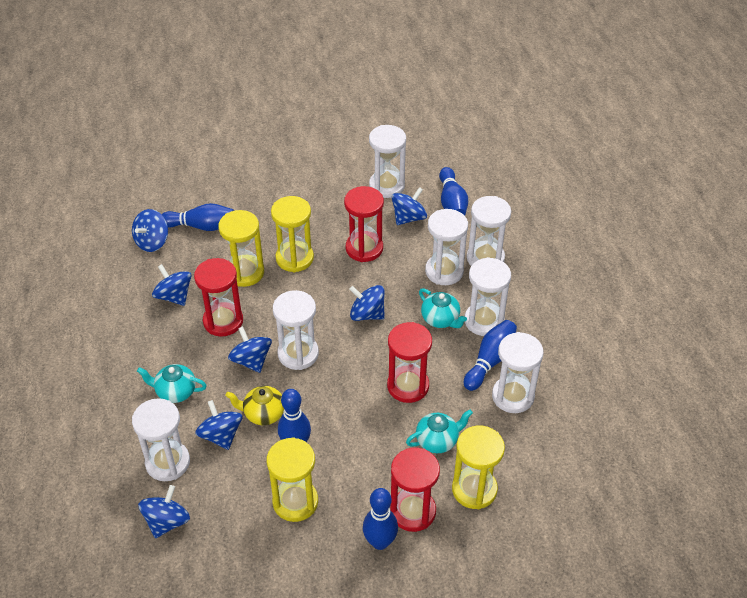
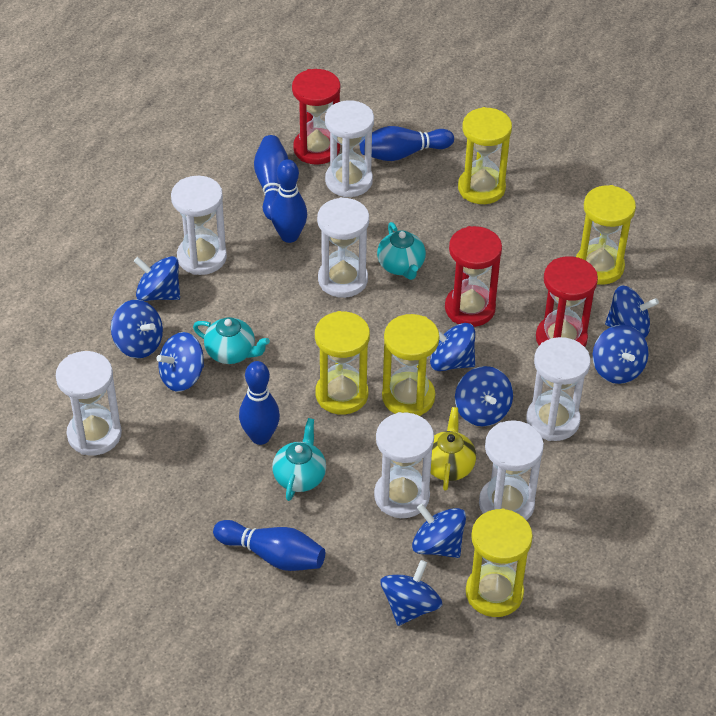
blue spinning top: 7 -> 9
red hourglass: 4 -> 3
yellow hourglass: 4 -> 5

